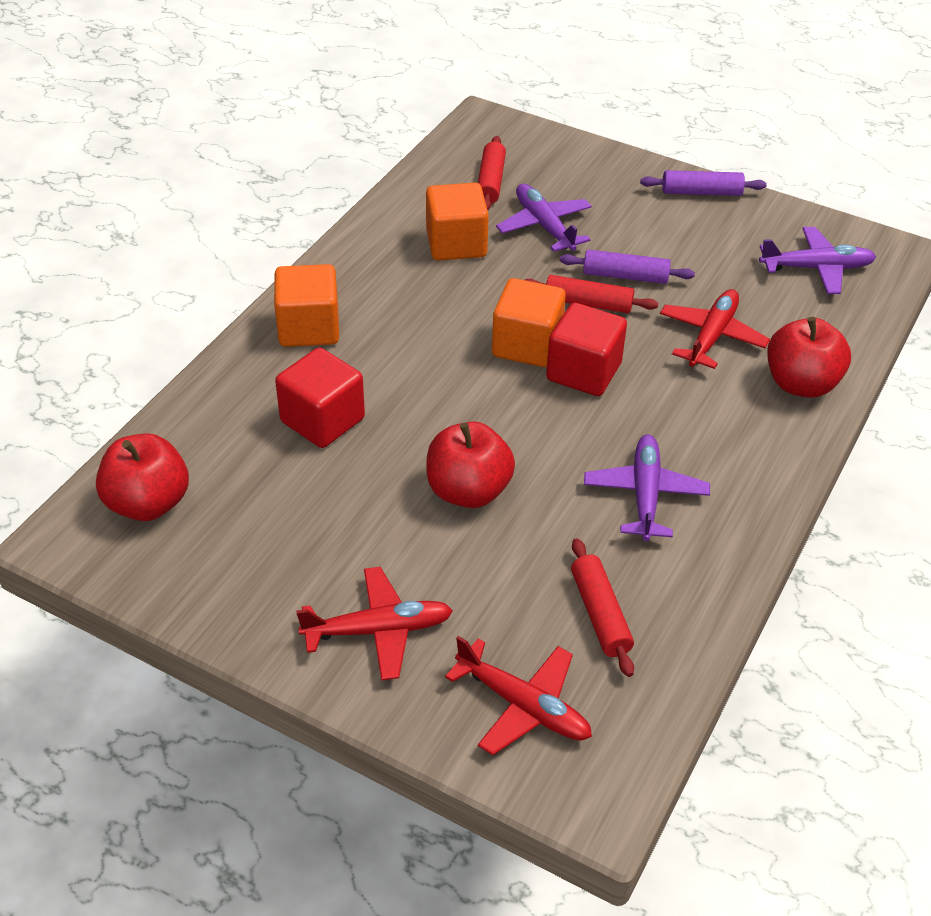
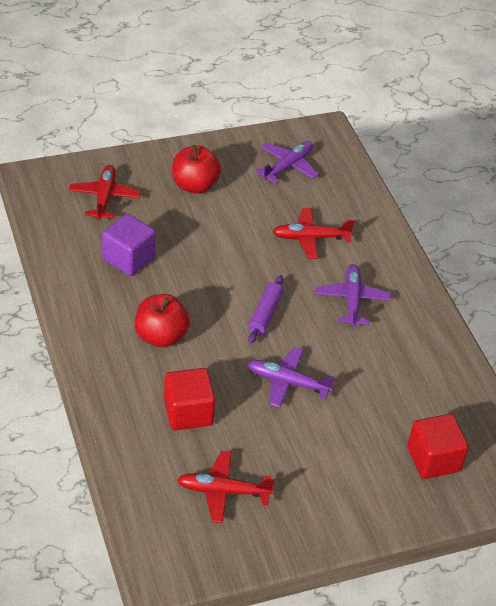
orange cube: 3 -> 0
purple cube: 0 -> 1
purple rolling pin: 2 -> 1
red apple: 3 -> 2
red rolling pin: 3 -> 0

